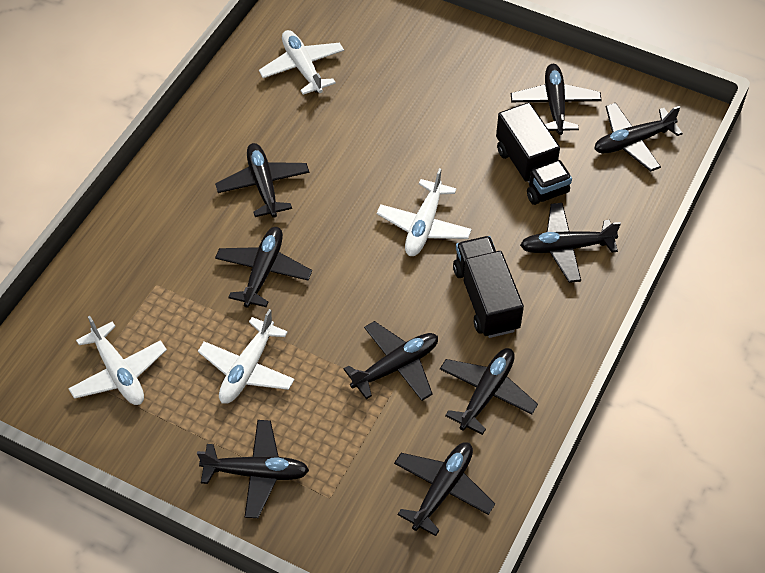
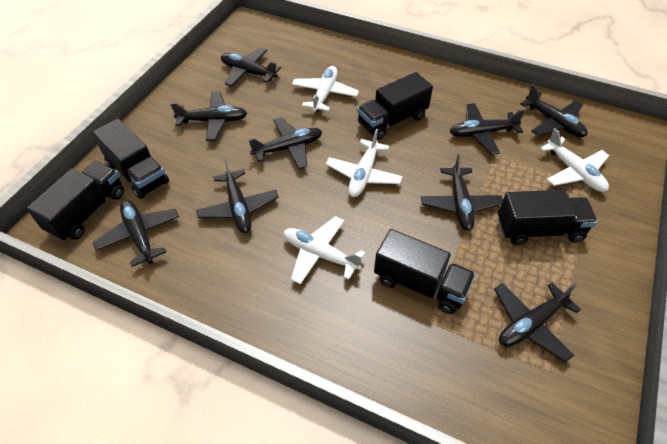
black truck: 2 -> 5

